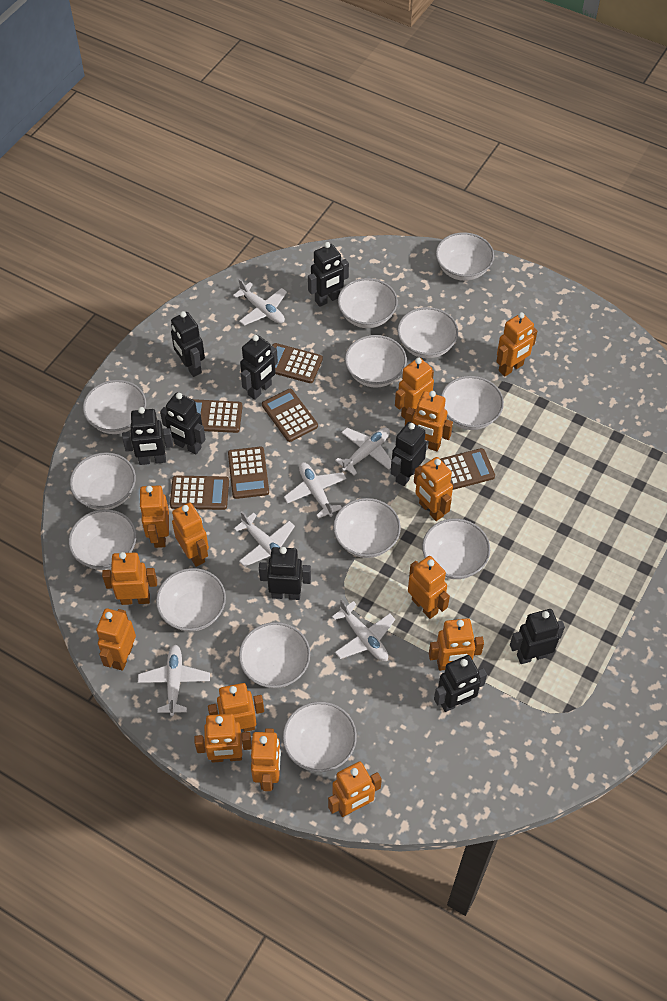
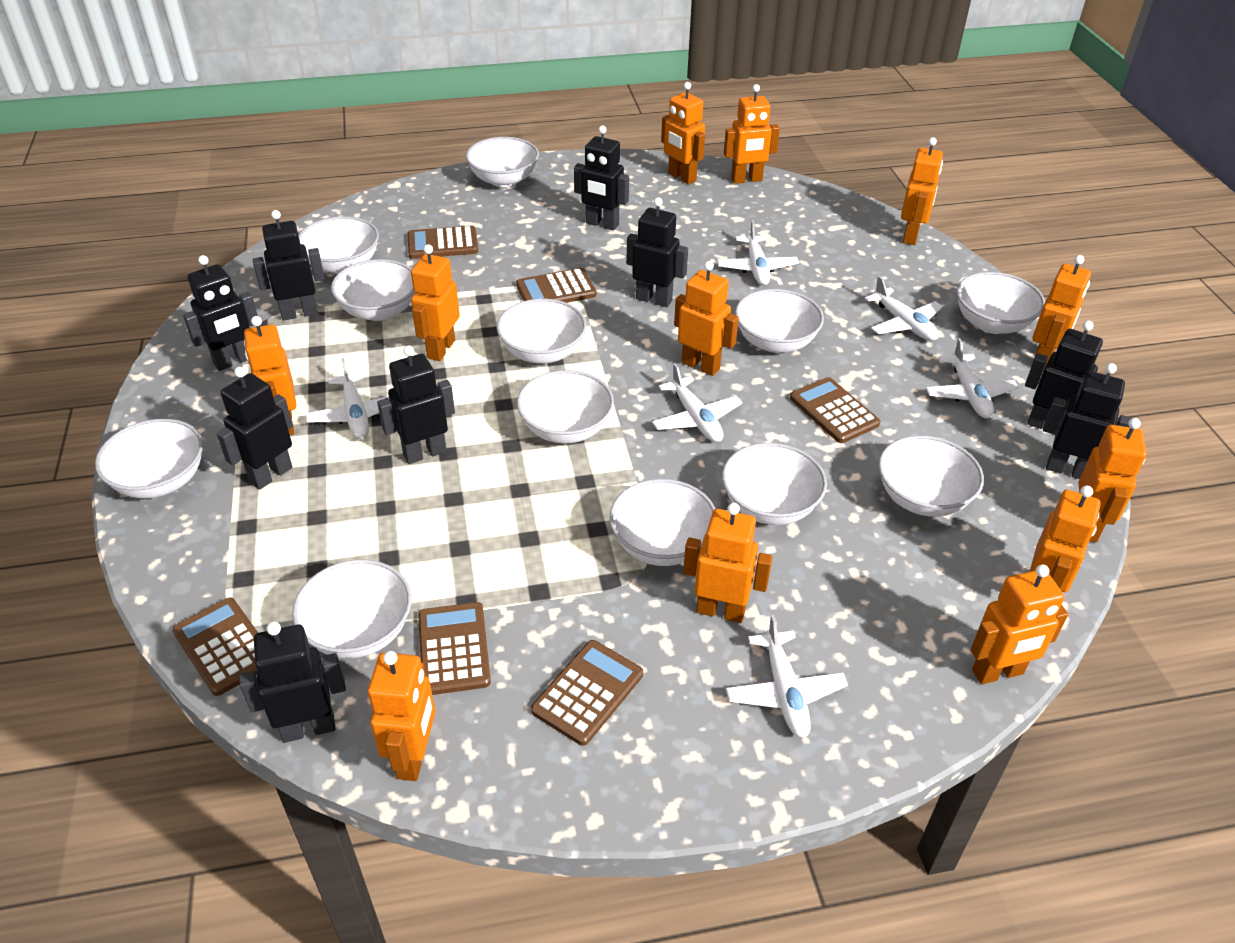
orange robot: 14 -> 12
white bowl: 13 -> 12

